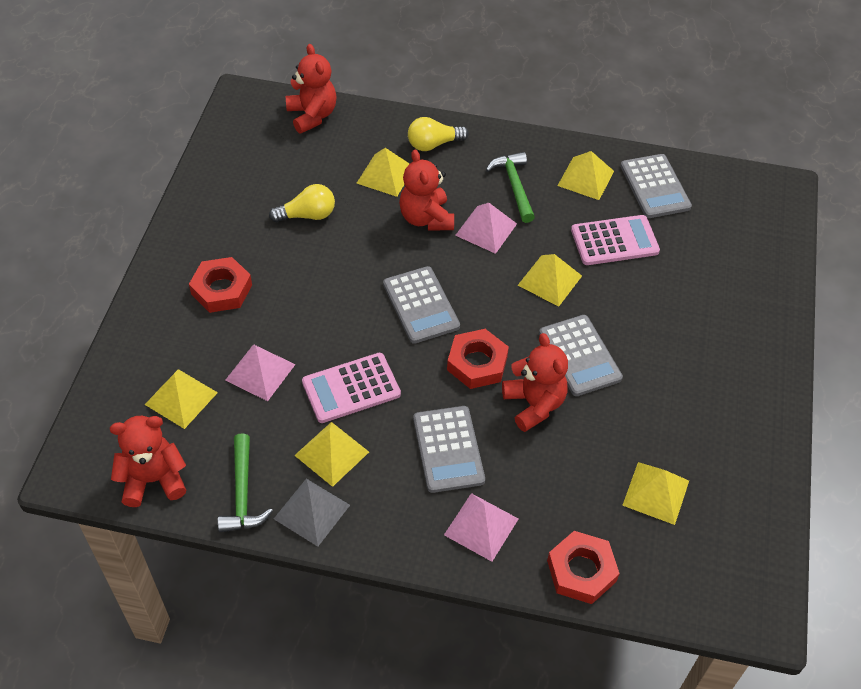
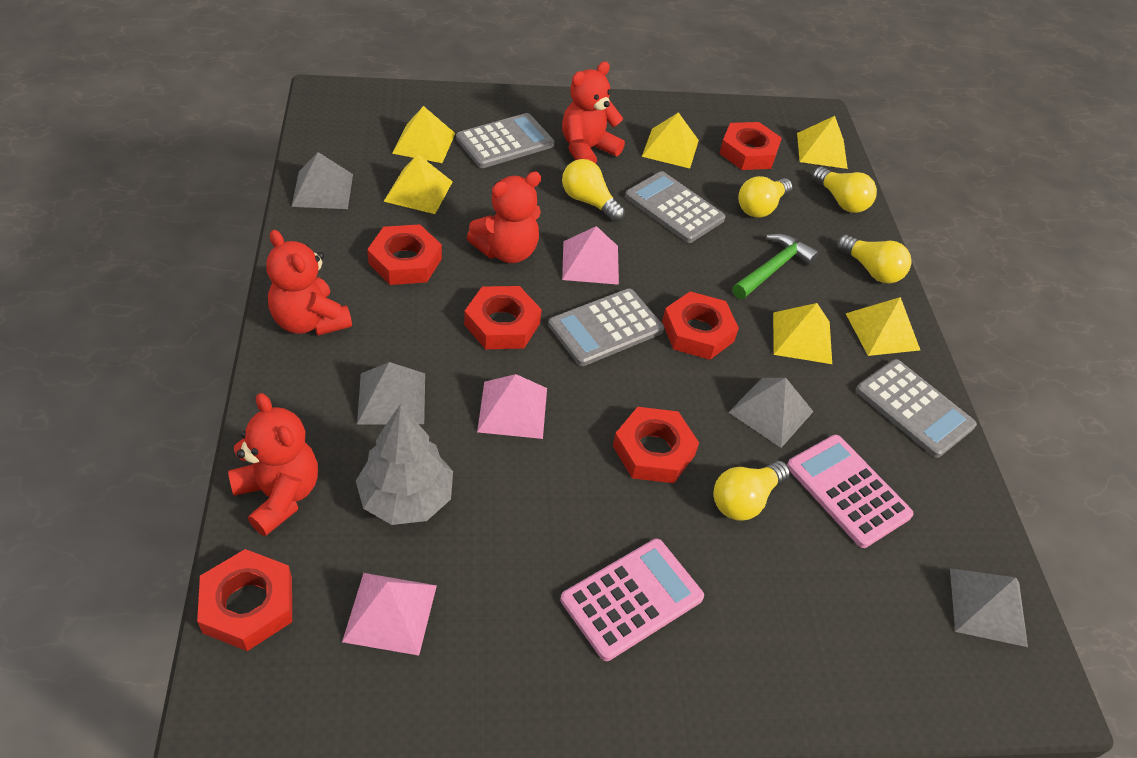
green hammer: 2 -> 1
grey pyramid: 1 -> 4
grey tree: 0 -> 1
red nut: 3 -> 6
yellow light bulb: 2 -> 5

